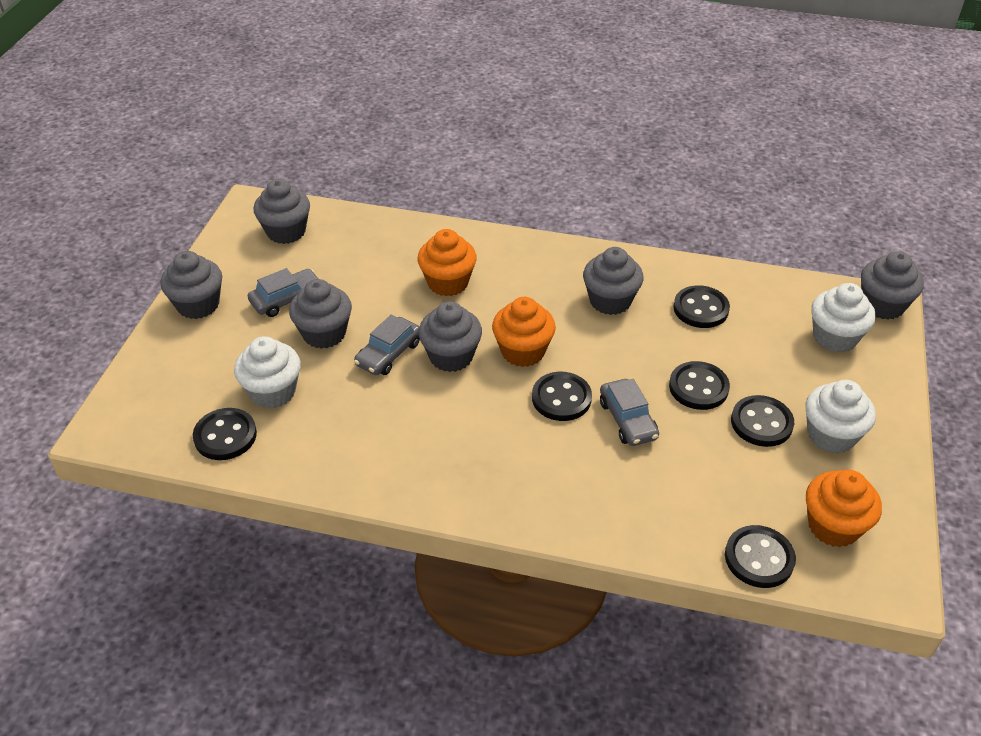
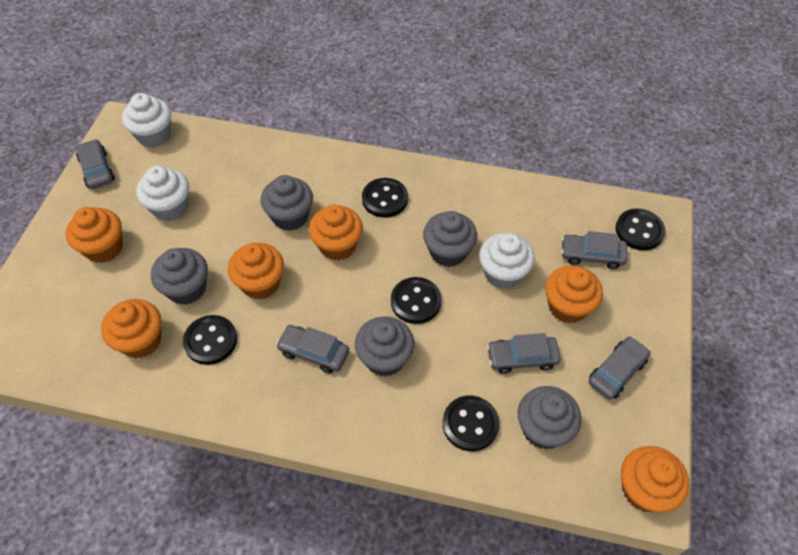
black button: 6 -> 5
grey car: 3 -> 5
grey cupcake: 6 -> 5
orange cupcake: 3 -> 6

